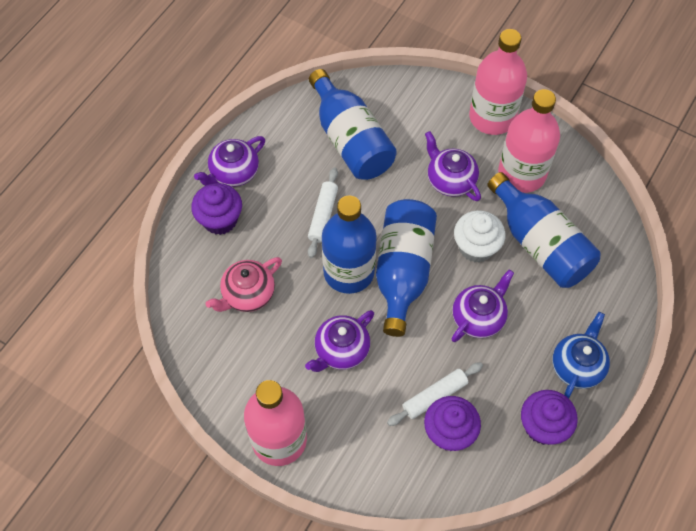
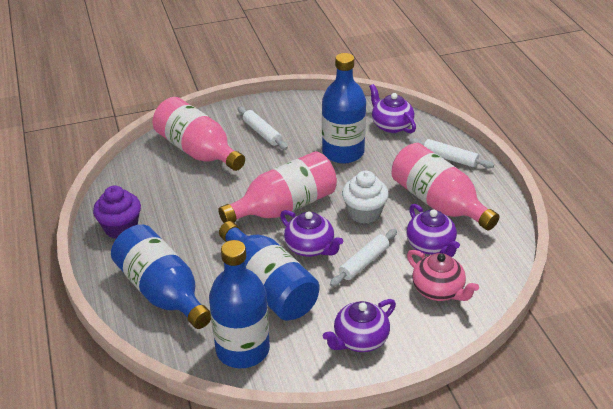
blue teapot: 1 -> 0
purple cupcake: 3 -> 1
white rolling pin: 2 -> 3

